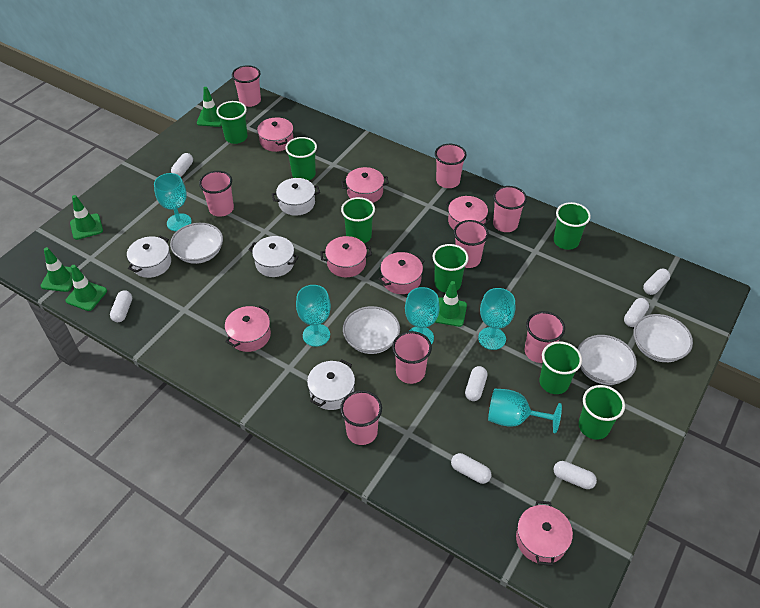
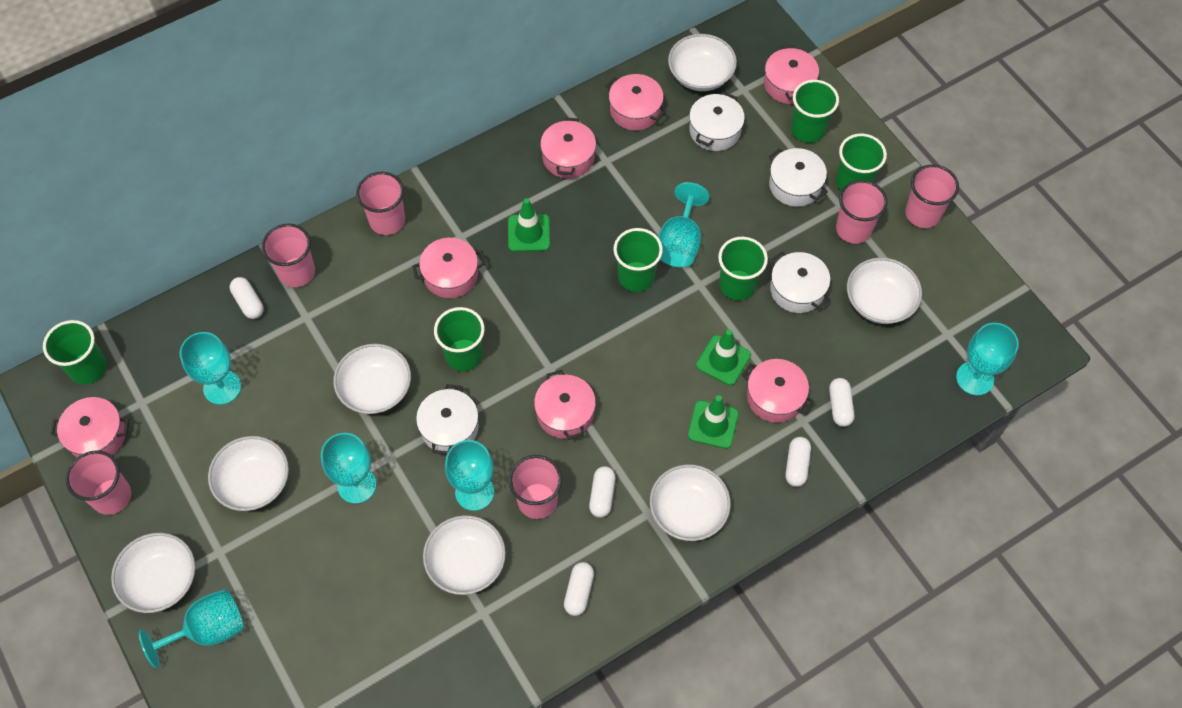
green cup: 7 -> 6
green traffic cone: 5 -> 3
pink cup: 8 -> 6
turquoise goblet: 5 -> 6
white bowl: 4 -> 7
white capsule: 7 -> 5

